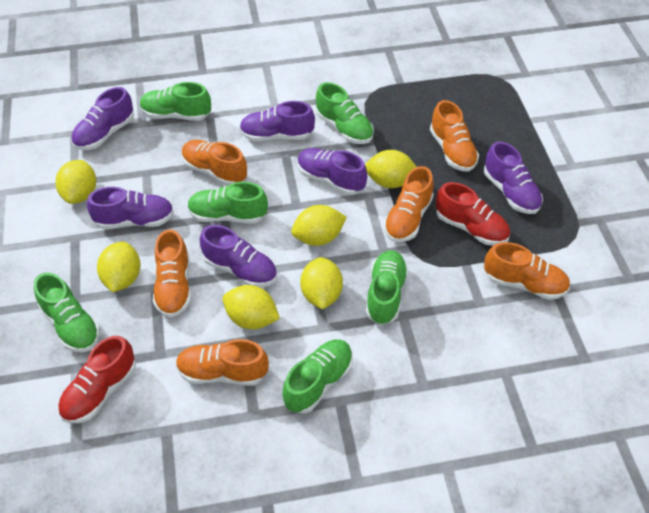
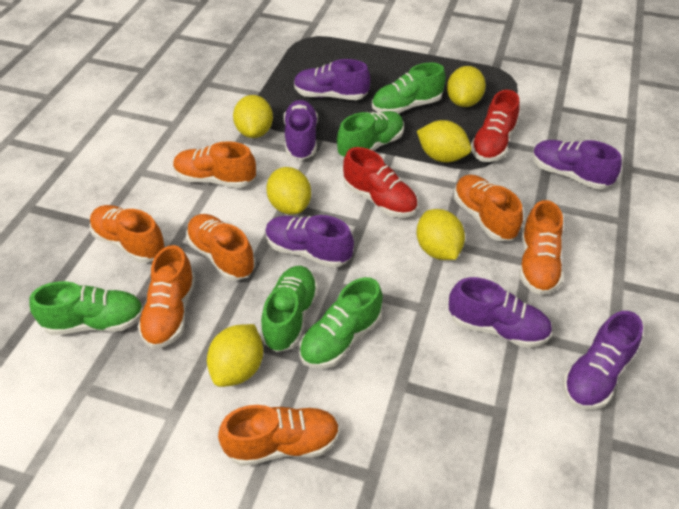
green shoe: 6 -> 5
orange shoe: 6 -> 7

